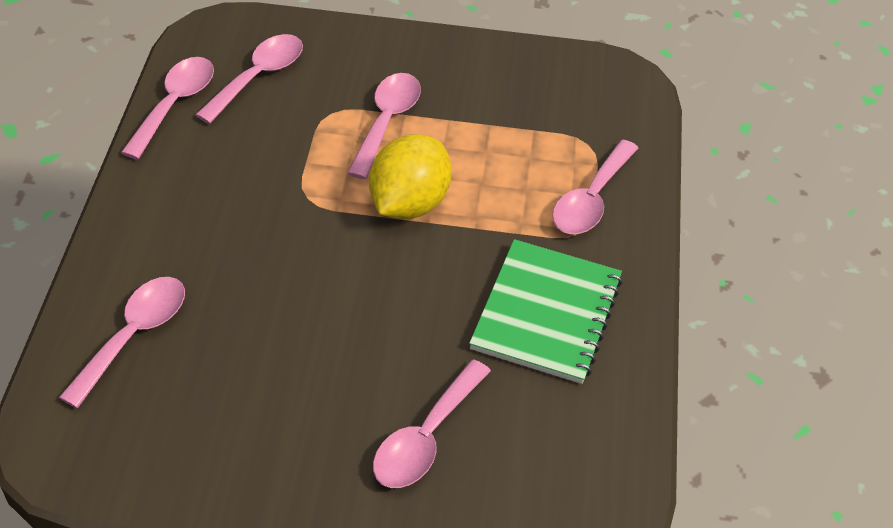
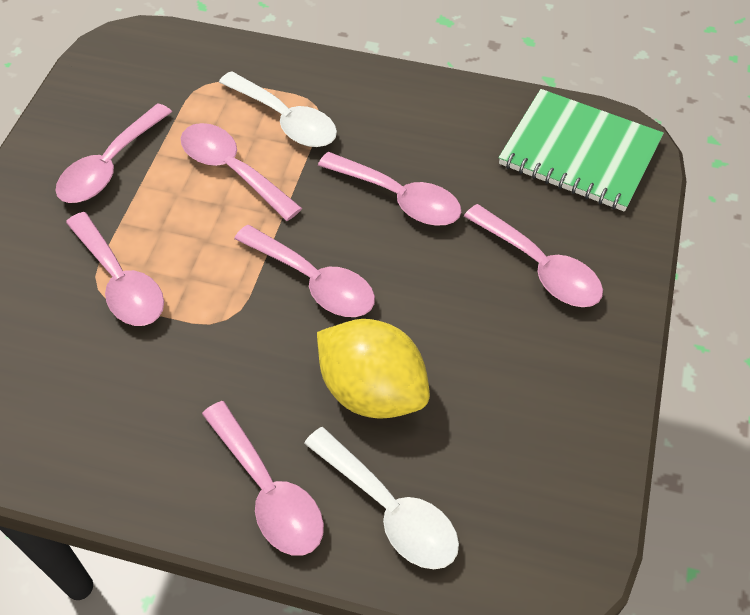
pink spoon: 6 -> 7
white spoon: 0 -> 2

